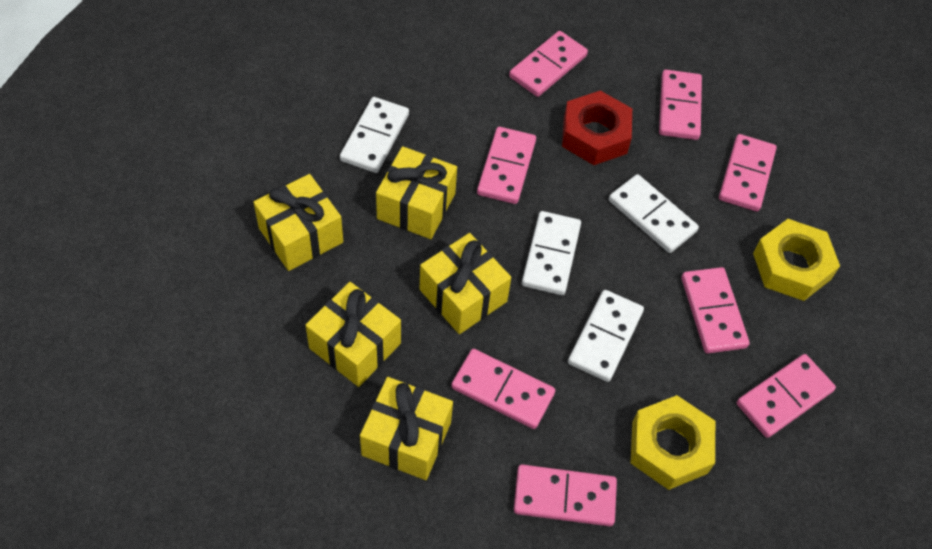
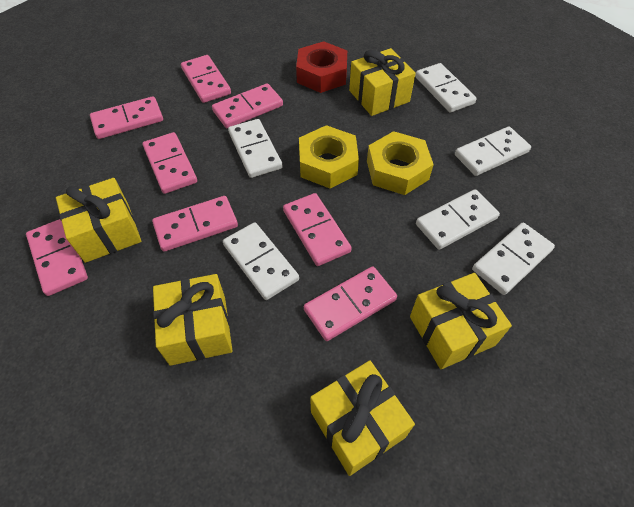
white domino: 4 -> 6

